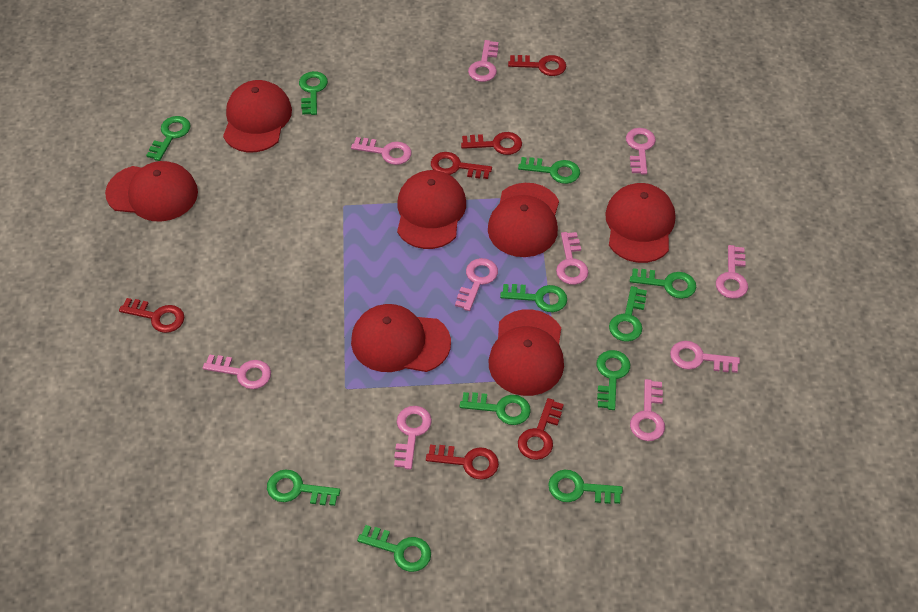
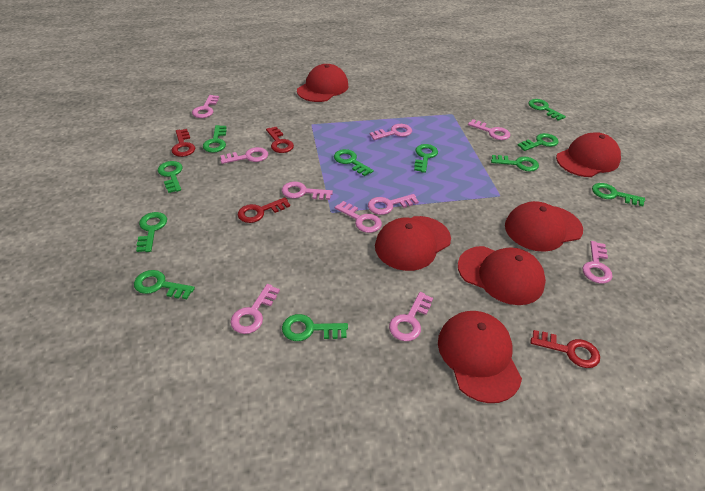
red cap: 7 -> 6
red key: 6 -> 4

